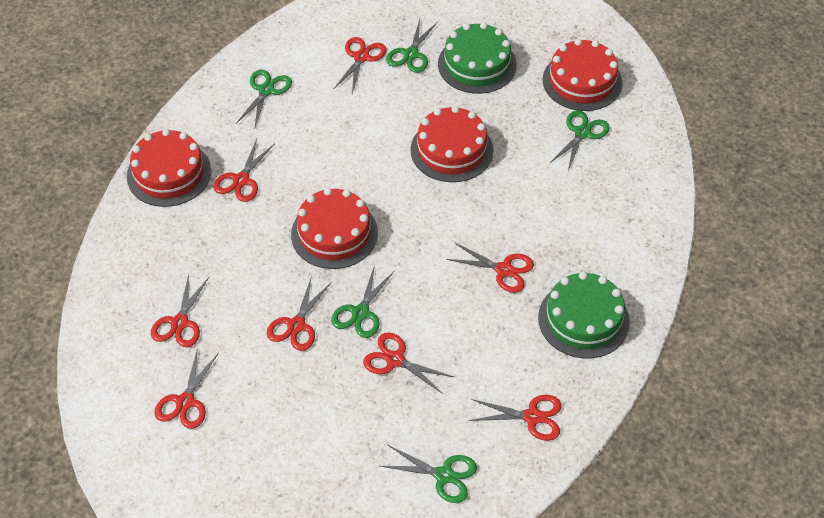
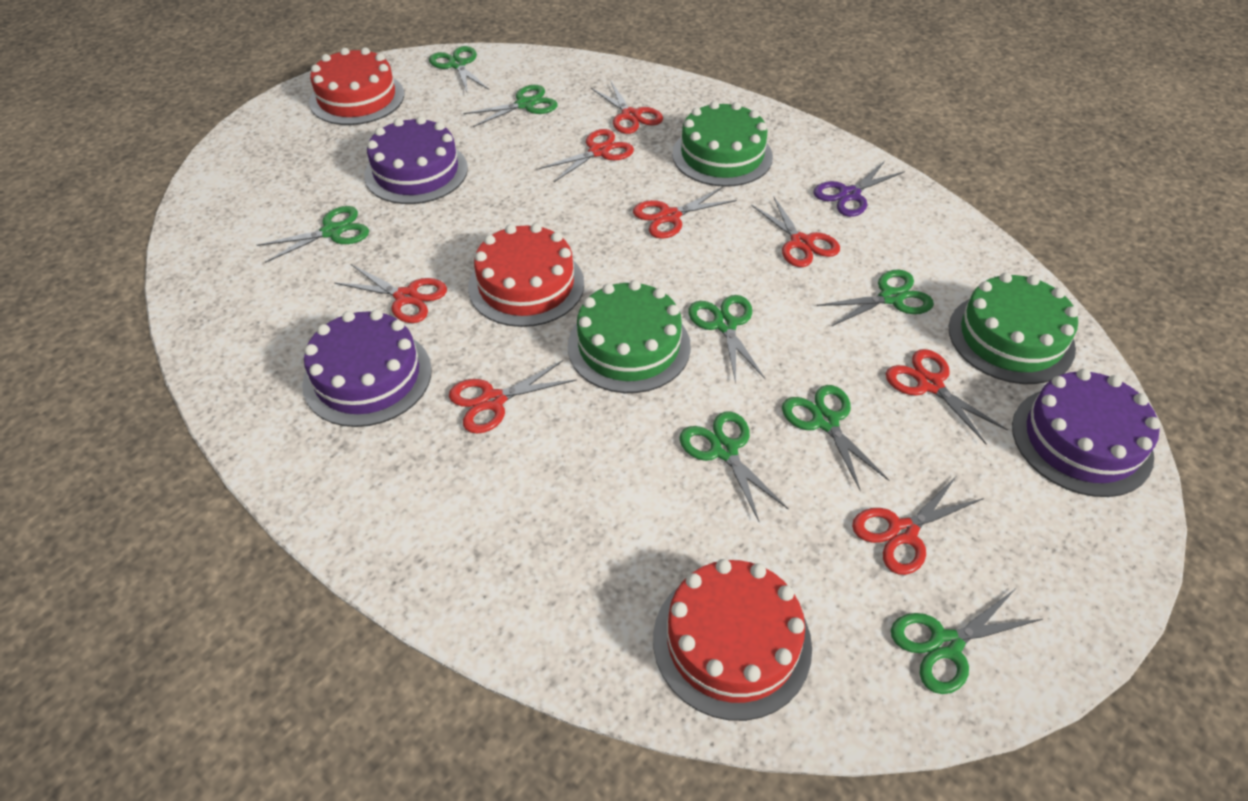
green cake: 2 -> 3
green scissors: 5 -> 8
purple cake: 0 -> 3
purple scissors: 0 -> 1
red cake: 4 -> 3

